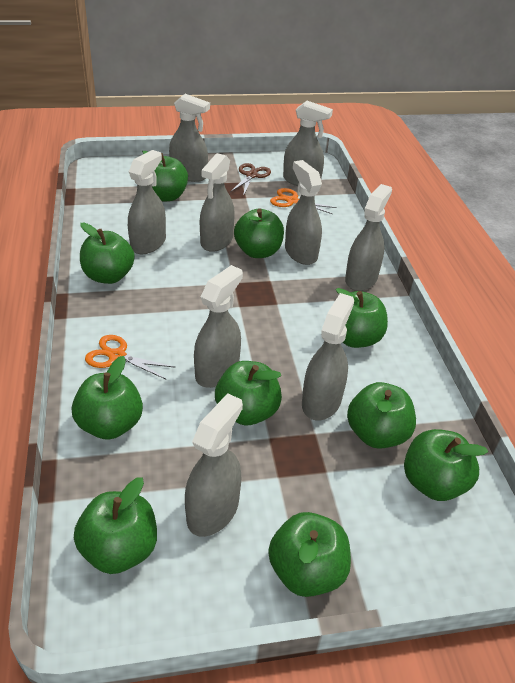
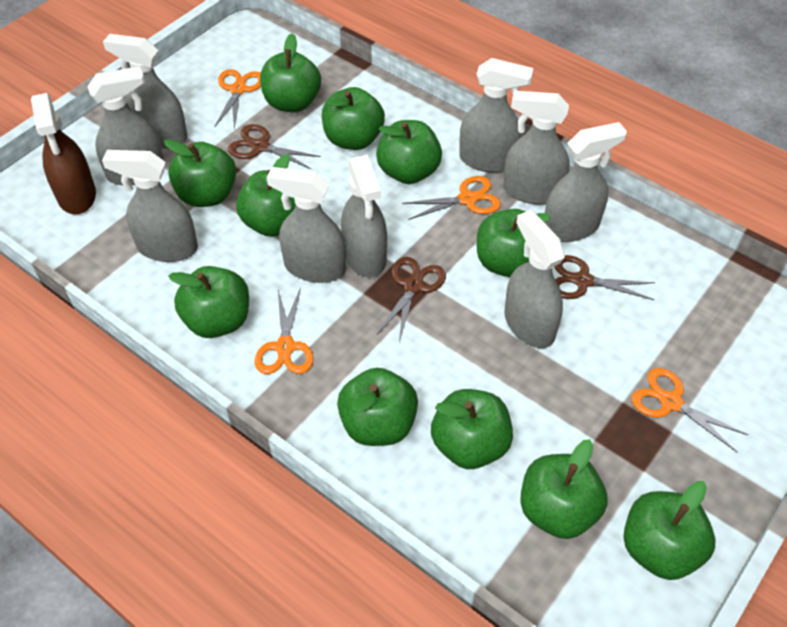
brown scissors: 1 -> 3
brown spray bottle: 0 -> 1
green apple: 10 -> 11
orange scissors: 2 -> 4

